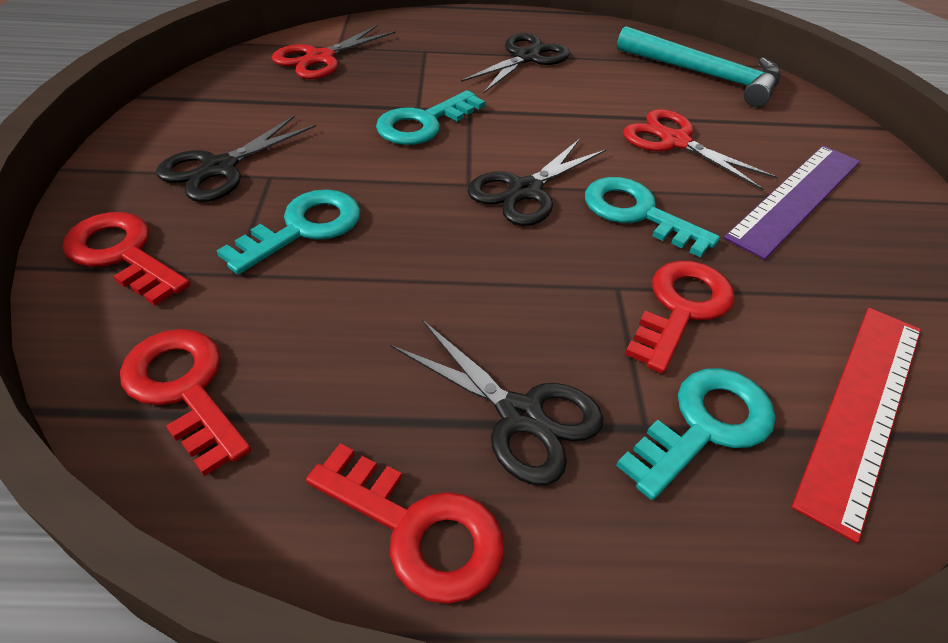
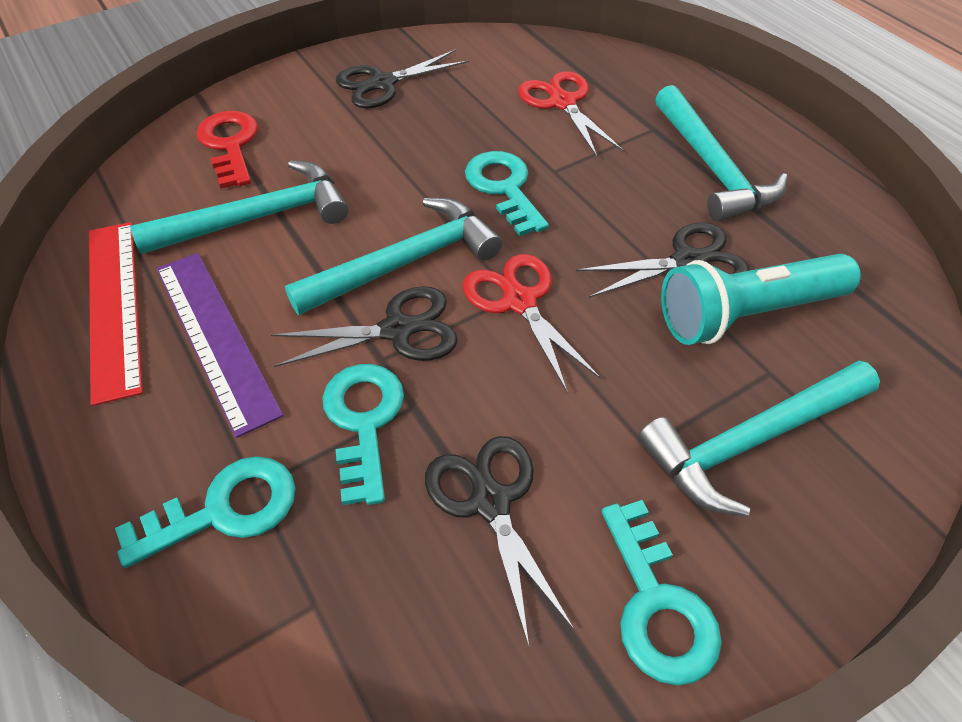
red key: 4 -> 1
turquoise flashlight: 0 -> 1
turquoise hammer: 1 -> 4

